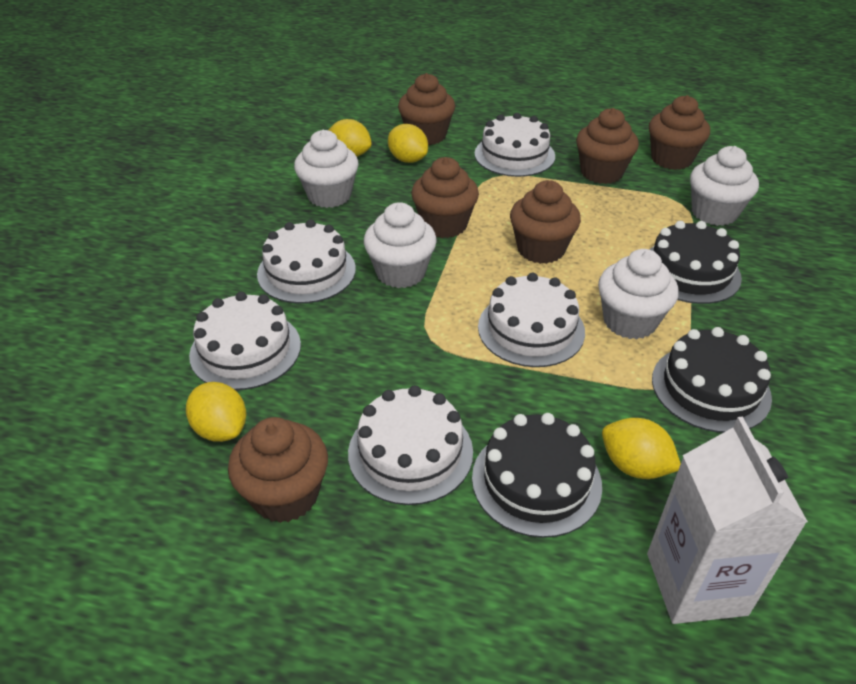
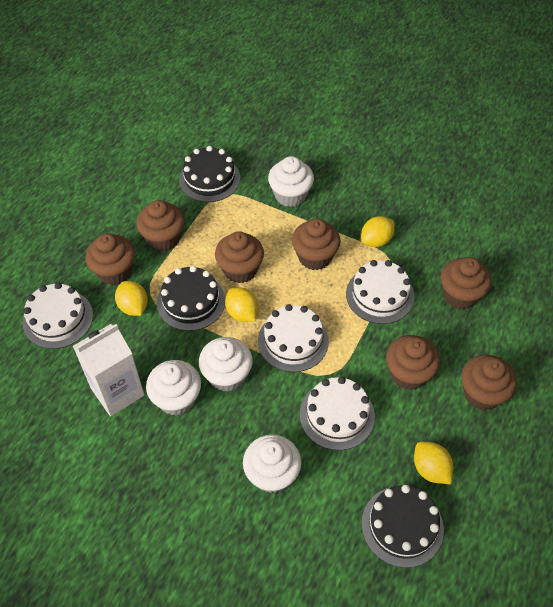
brown cupcake: 6 -> 7
white cake: 5 -> 4

